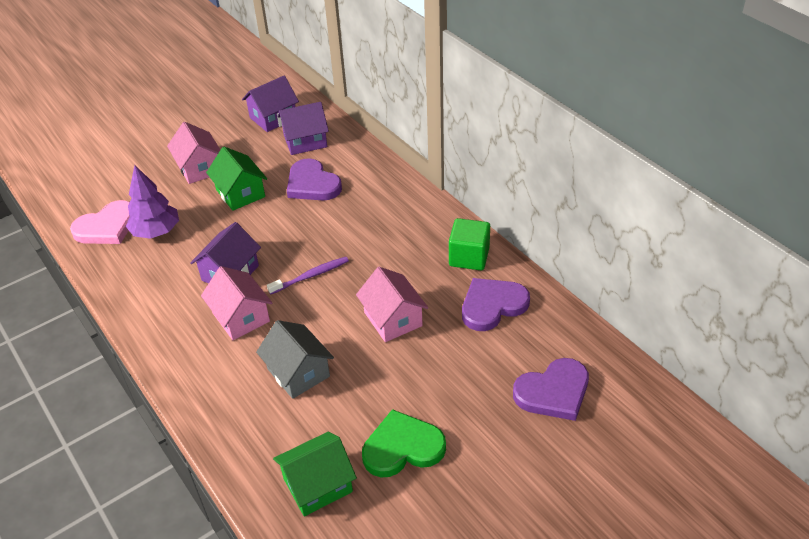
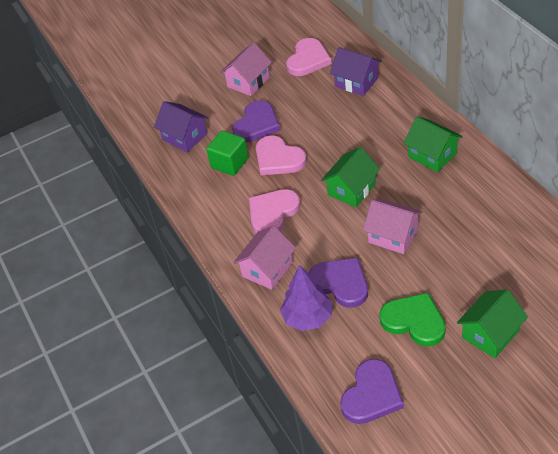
green house: 2 -> 3
grey house: 1 -> 0
pink heart: 1 -> 3
purple house: 3 -> 2
purple toothbrush: 1 -> 0

